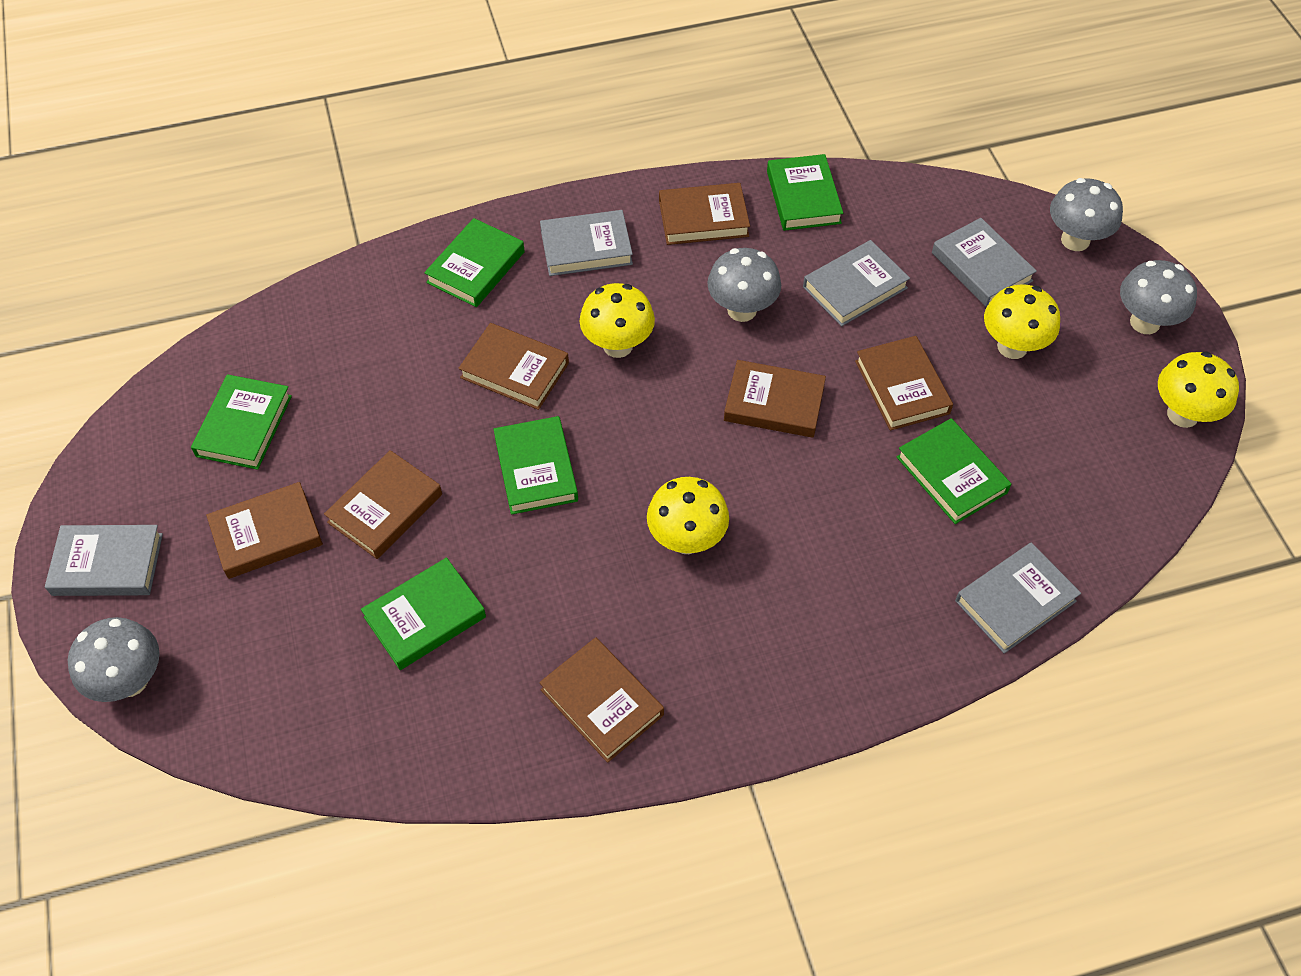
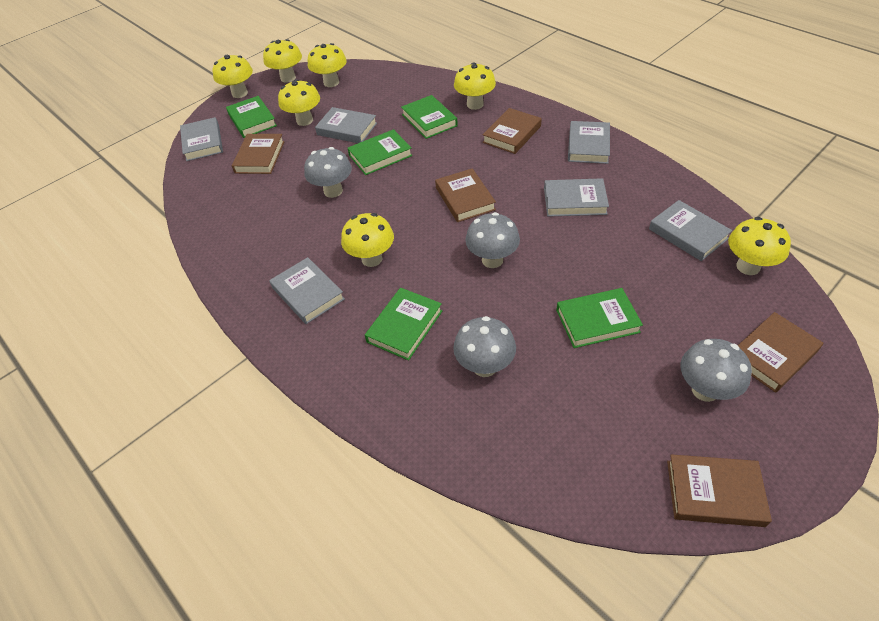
brown book: 7 -> 5
green book: 6 -> 5
grey book: 5 -> 6
yellow mushroom: 4 -> 7

